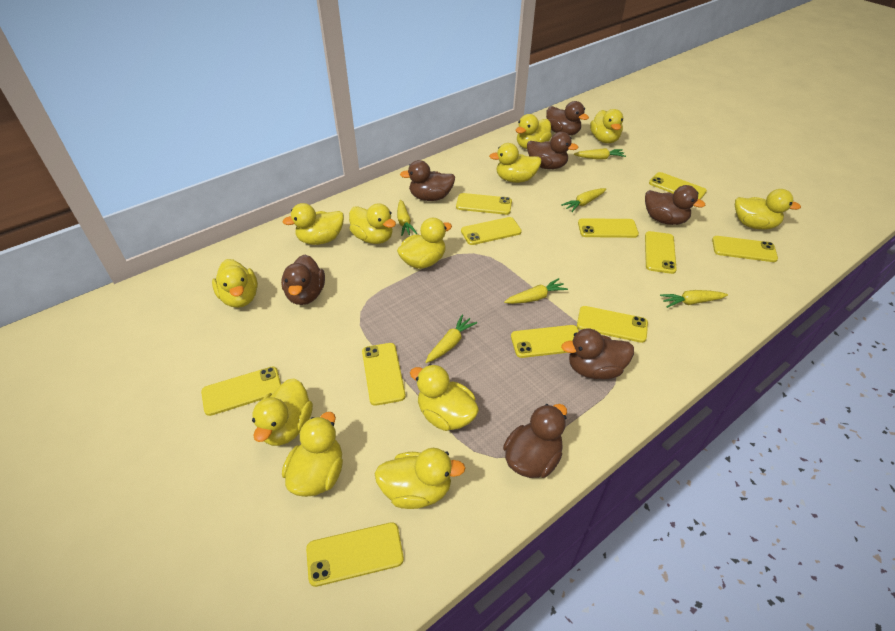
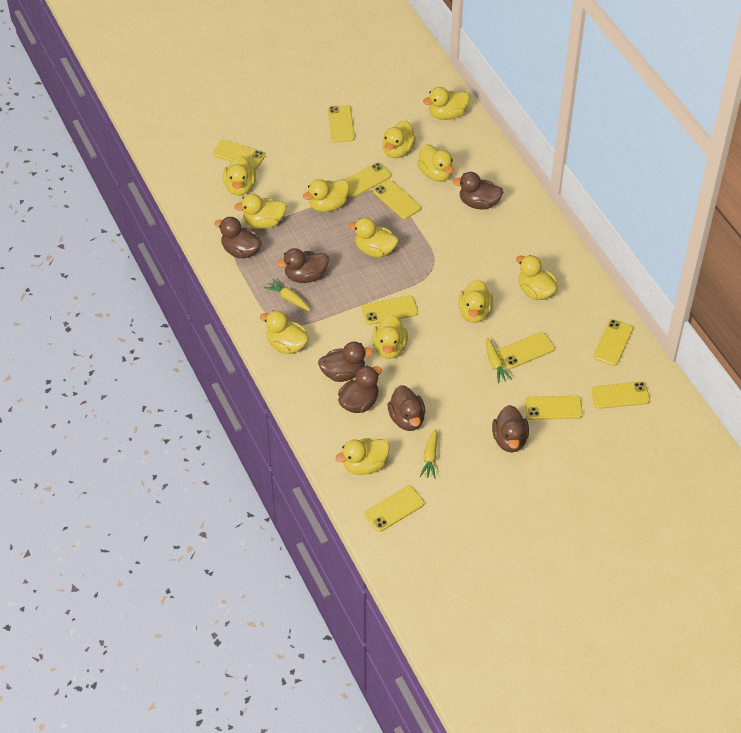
yellow carrot: 6 -> 3
yellow phone: 11 -> 10

